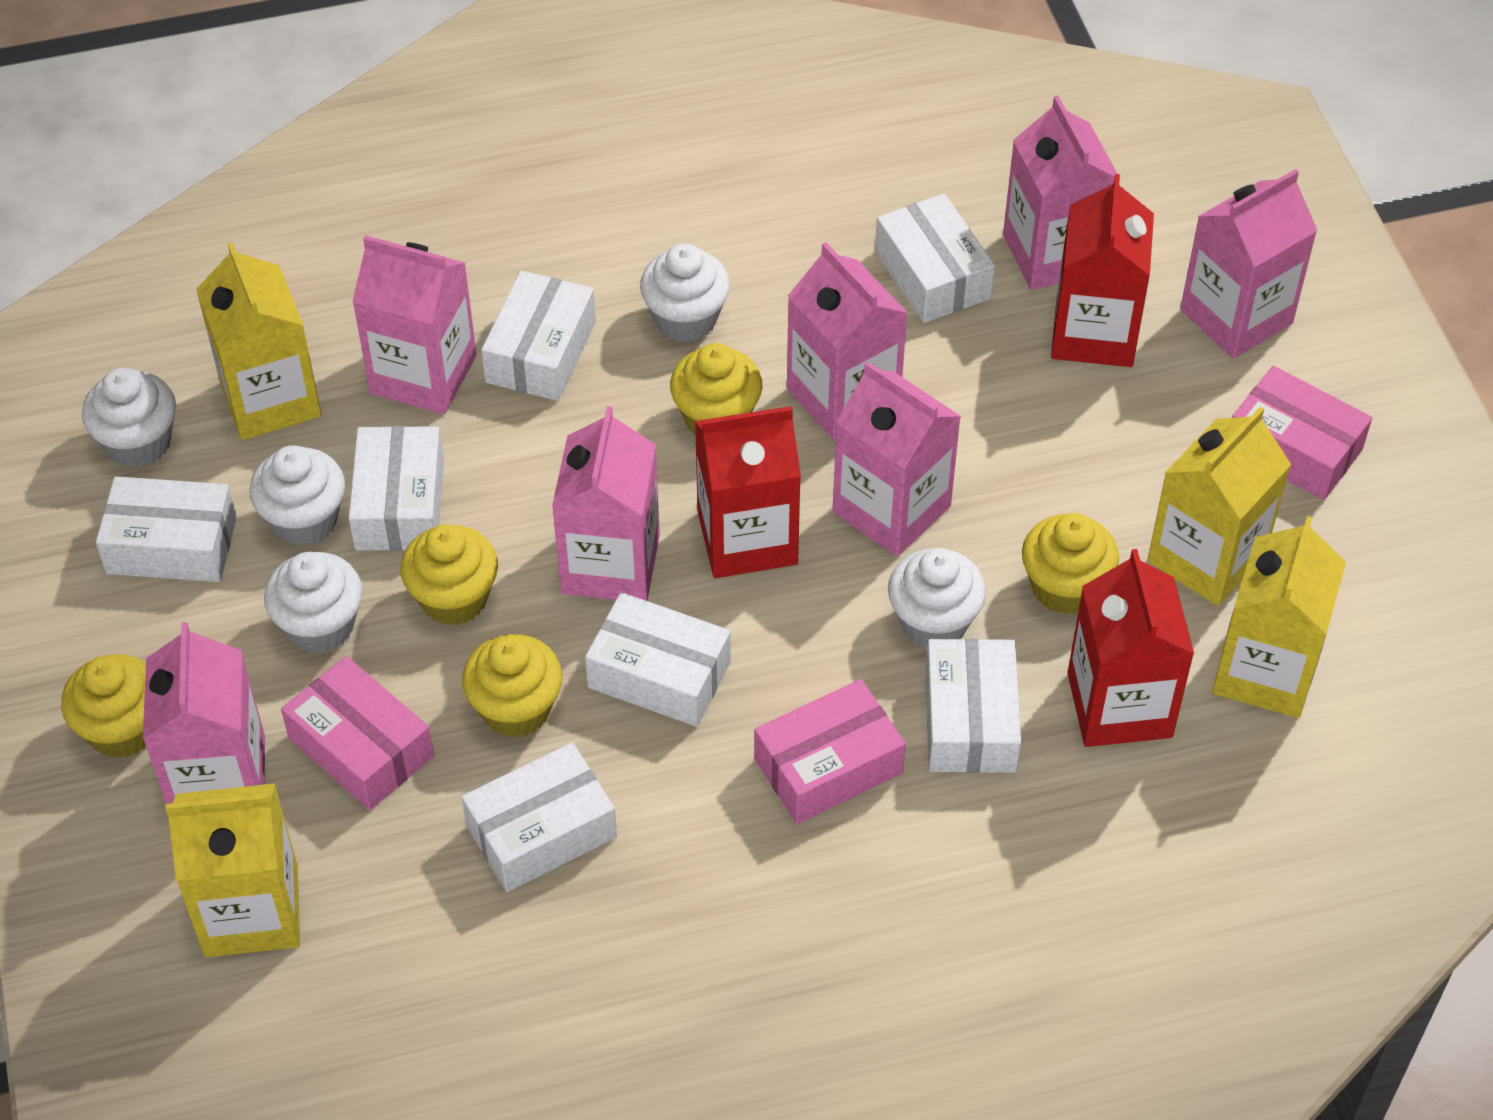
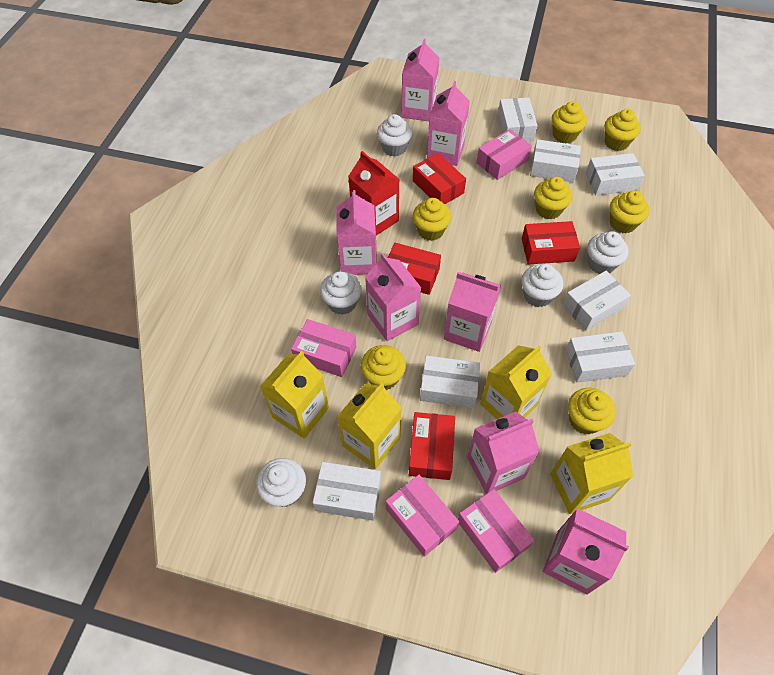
pink box: 3 -> 4
red box: 0 -> 4
red carton: 3 -> 1
yellow cupcake: 5 -> 7

